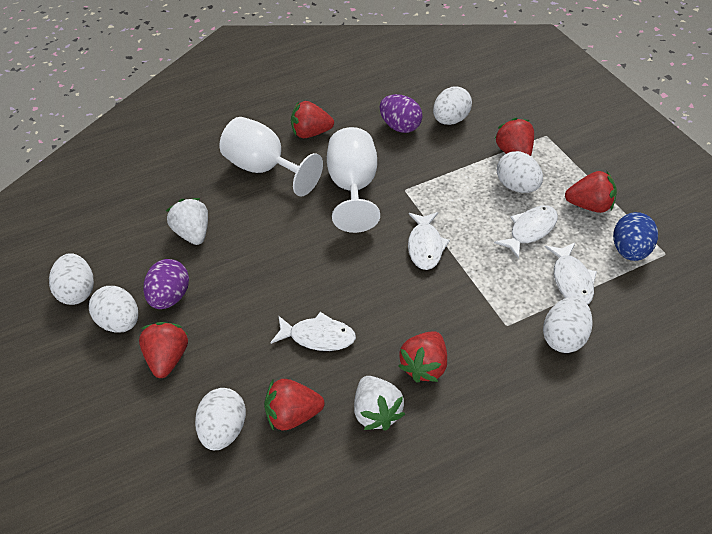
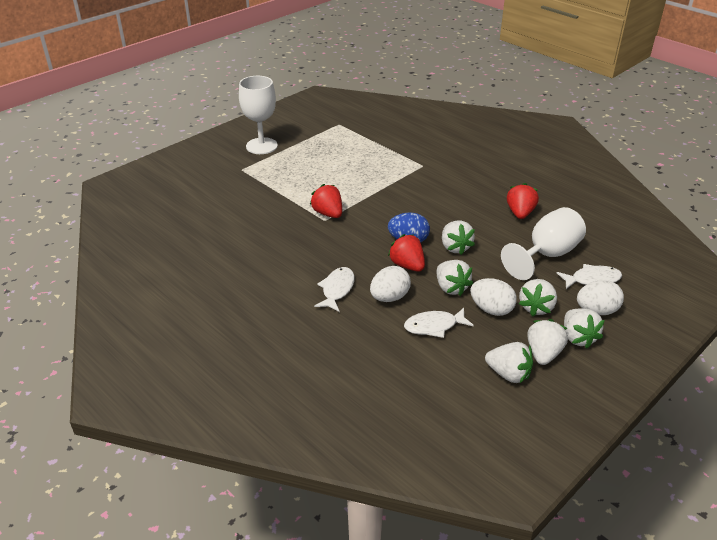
purple egg: 2 -> 0
red strawberry: 6 -> 3
white egg: 6 -> 3
white fish: 4 -> 3
white strawberry: 2 -> 6

